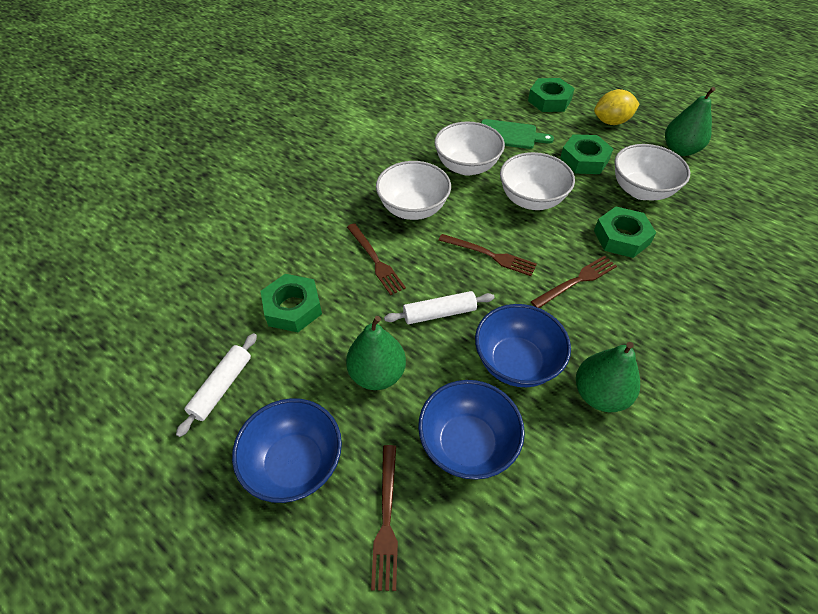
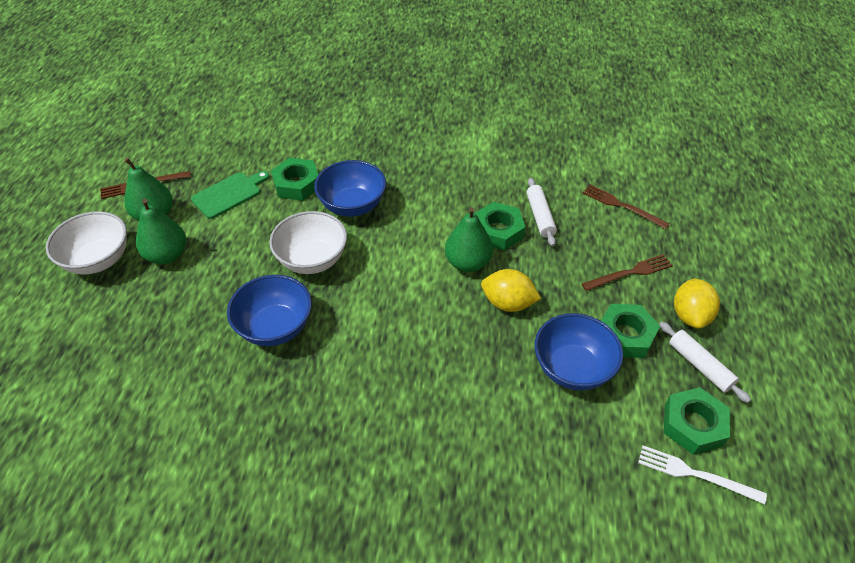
brown fork: 4 -> 3
white bowl: 4 -> 2
white fork: 0 -> 1
yellow lemon: 1 -> 2

